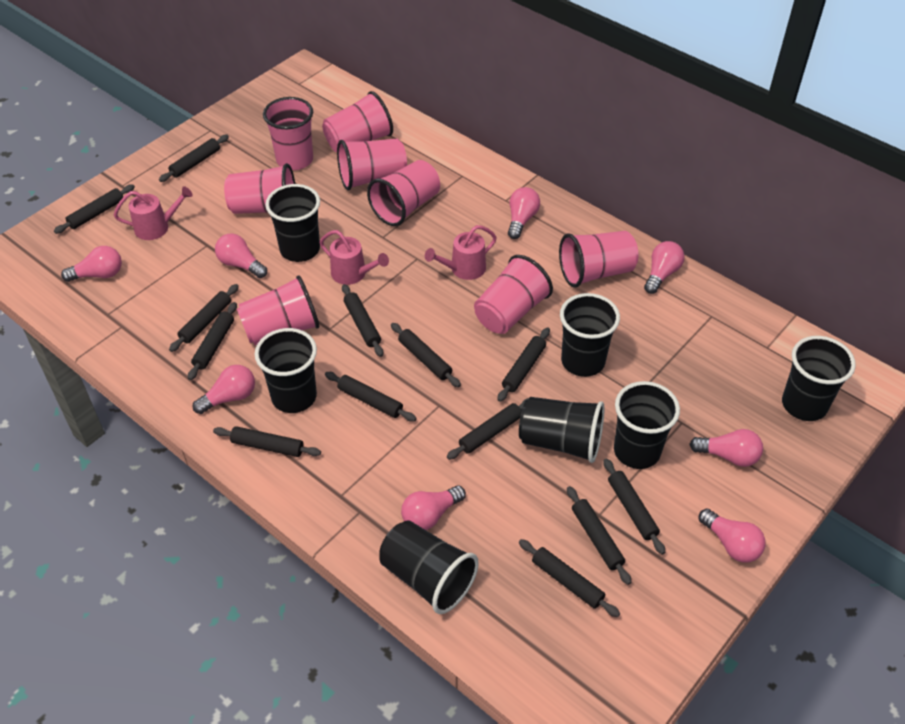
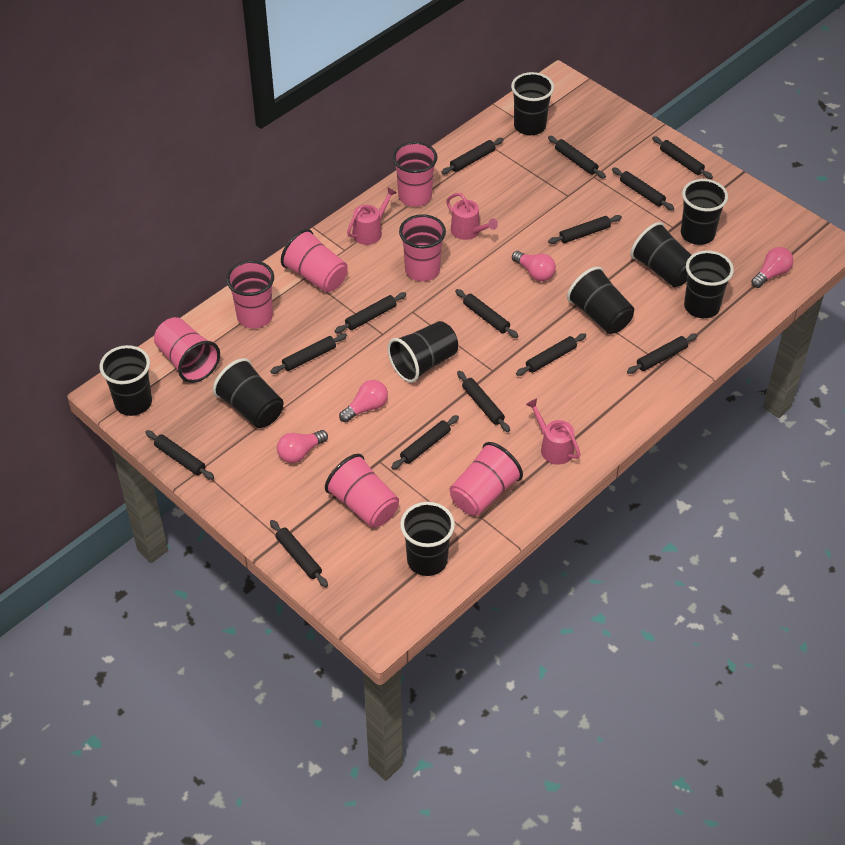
black cup: 7 -> 9
black rolling pin: 13 -> 14
pink cup: 8 -> 7
pink light bulb: 8 -> 4

